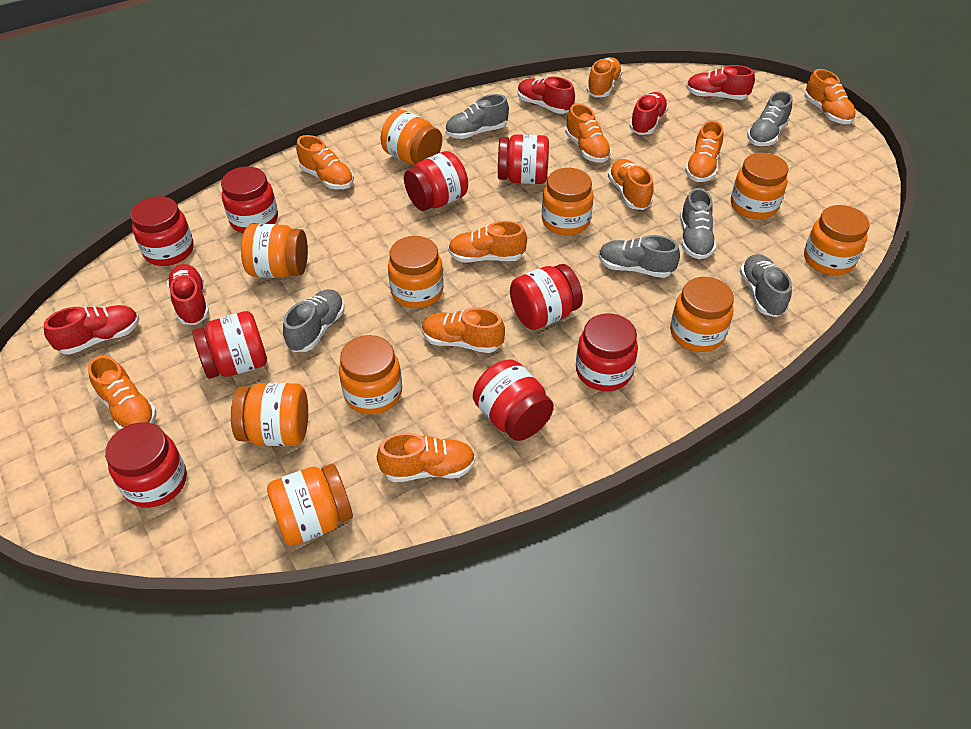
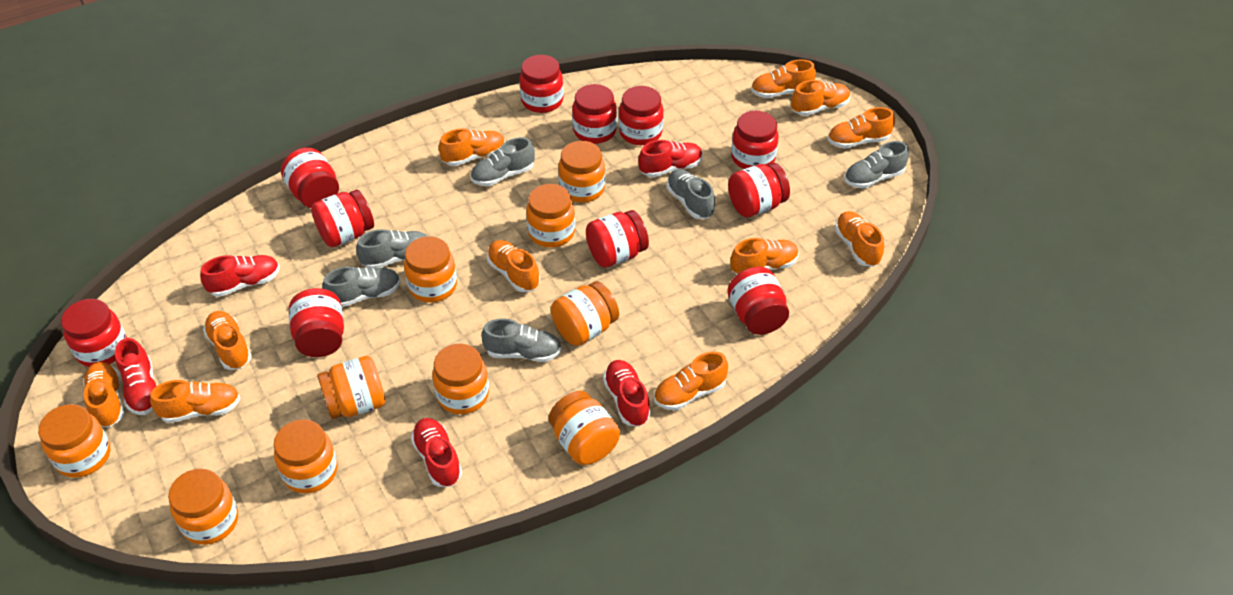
orange shoe: 10 -> 11
red jar: 9 -> 11

